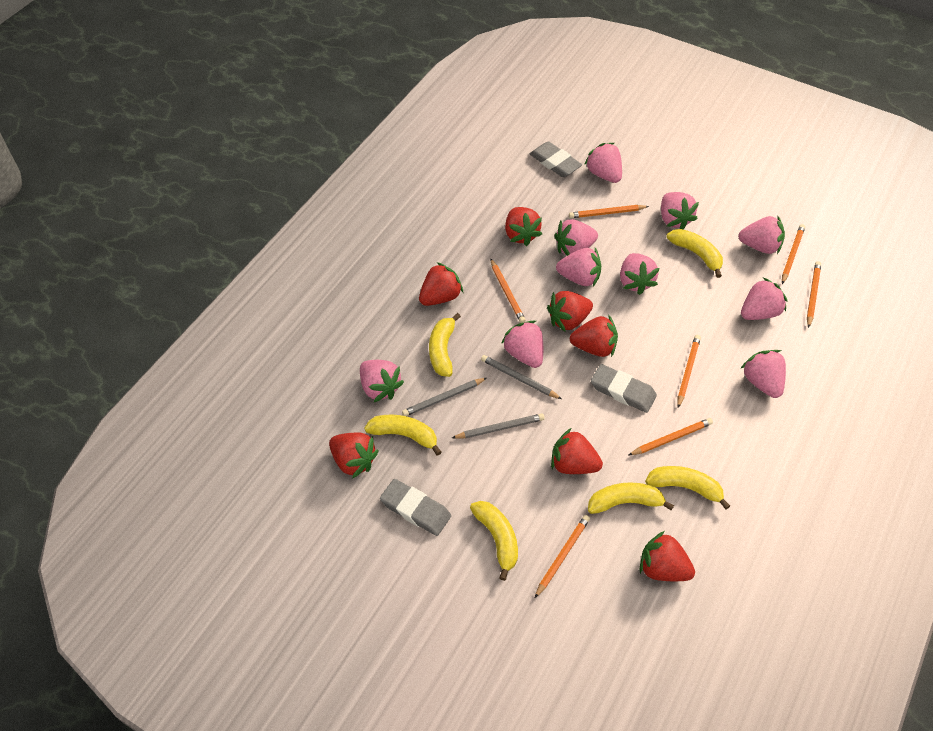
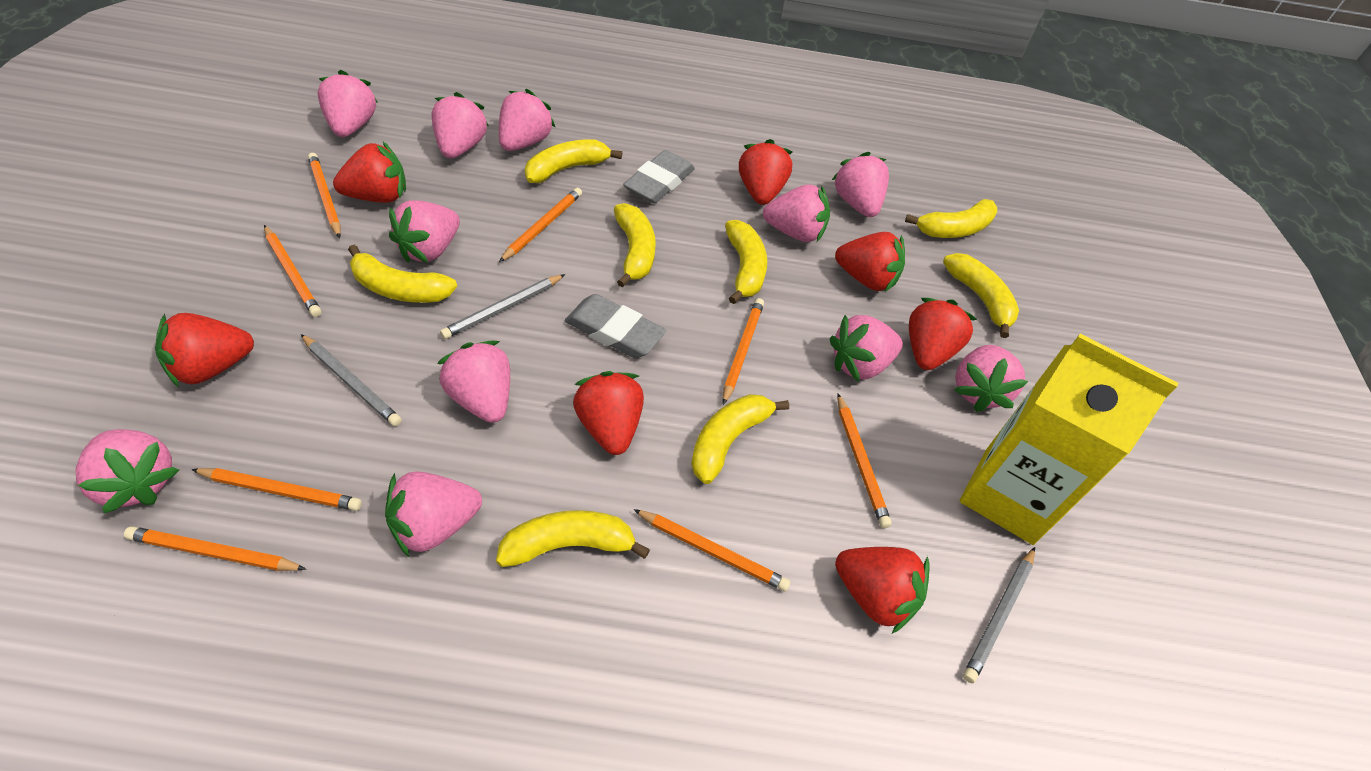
grey eraser: 3 -> 2
orange pencil: 7 -> 8
pink strawberry: 10 -> 11
yellow banana: 6 -> 8
yellow carton: 0 -> 1

